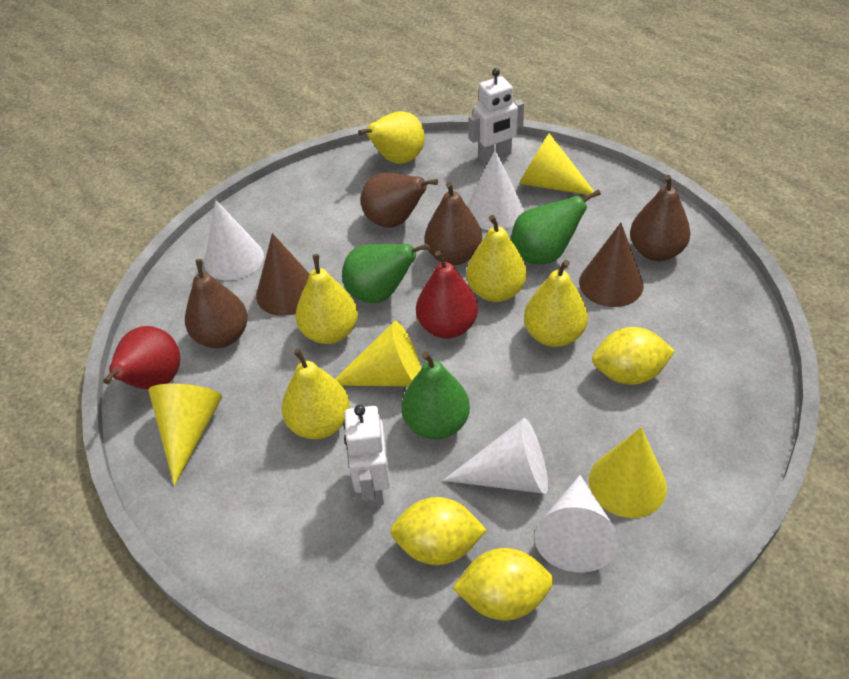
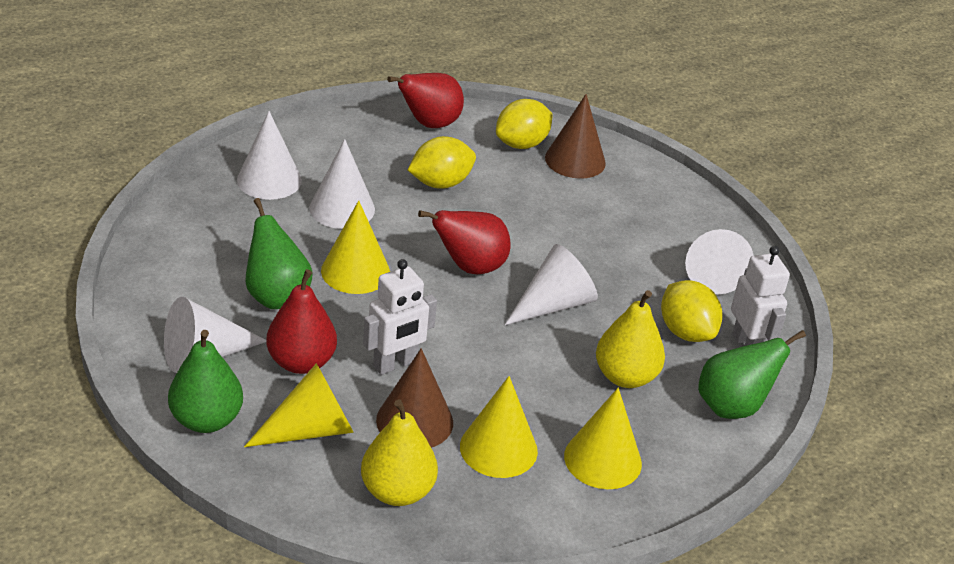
brown pear: 4 -> 0
red pear: 2 -> 3
white cone: 4 -> 5
yellow pear: 5 -> 2

